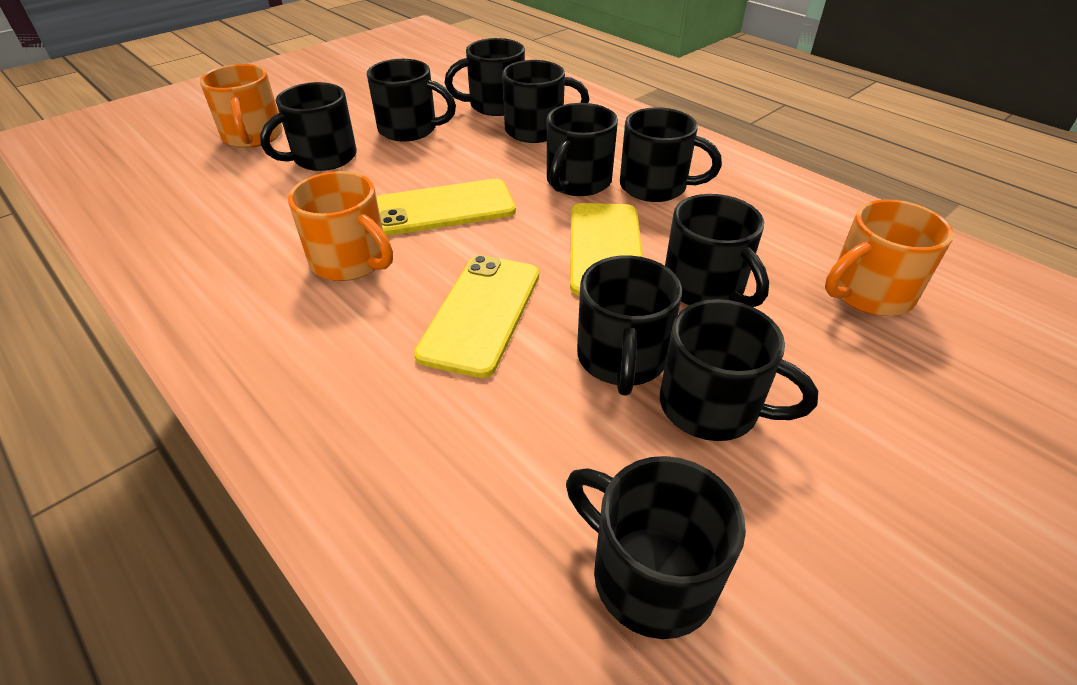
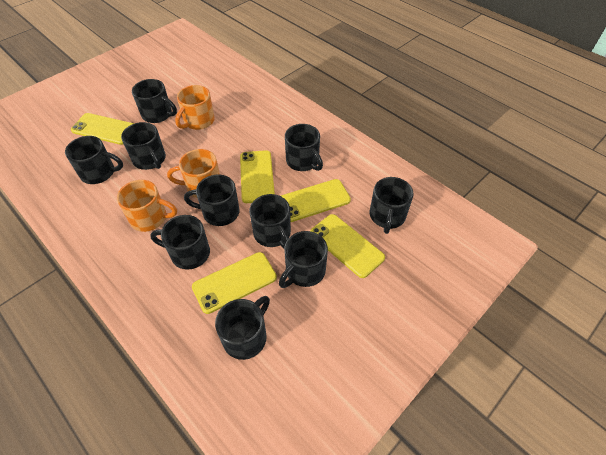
yellow phone: 3 -> 5

